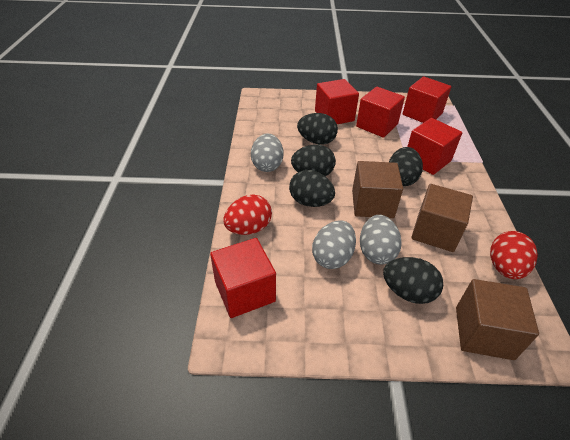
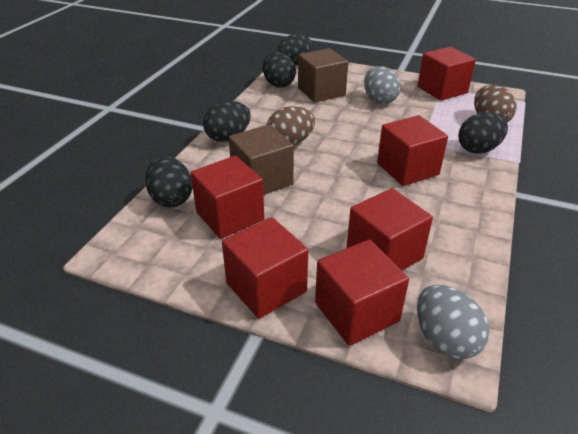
brown cube: 3 -> 2
brown egg: 0 -> 2
grey egg: 3 -> 2
red cube: 5 -> 6
red egg: 2 -> 0

